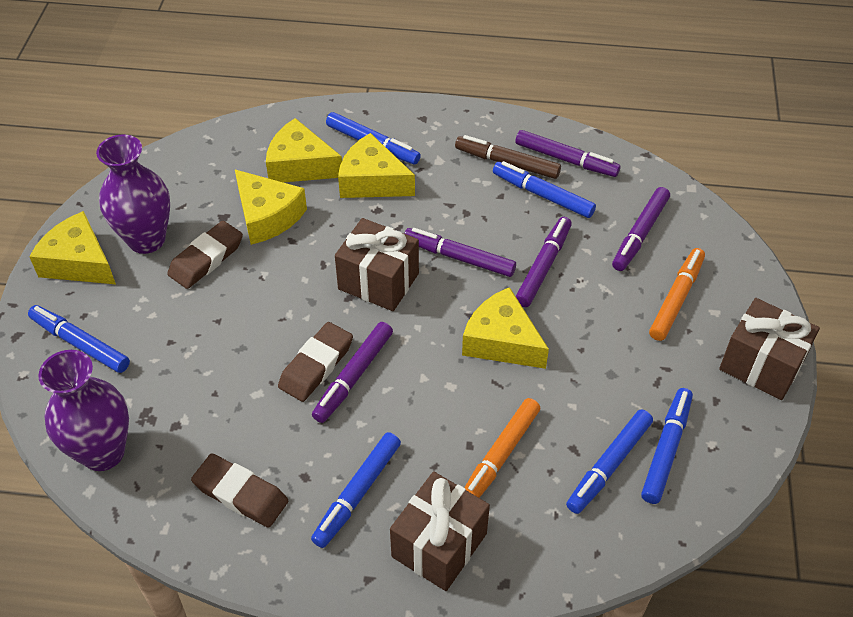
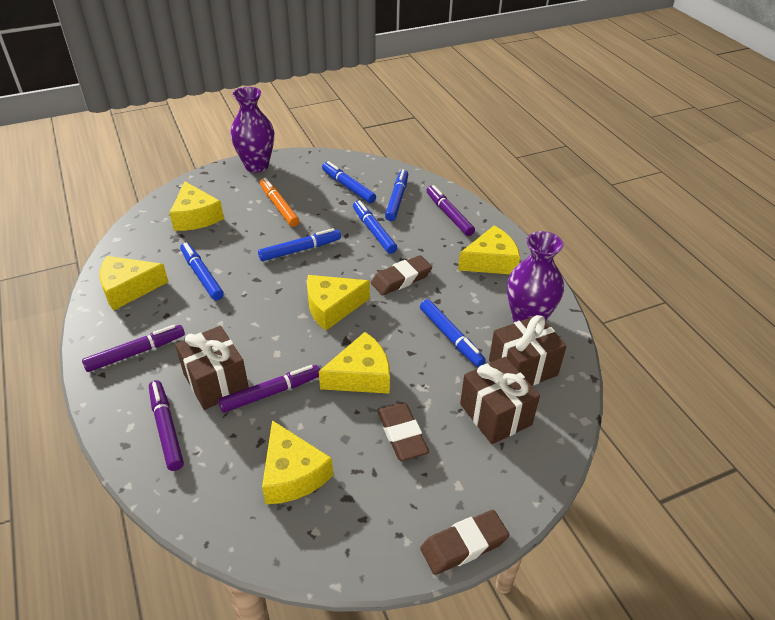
brown marker: 1 -> 0
orange marker: 2 -> 1
purple marker: 5 -> 4
yellow cheese: 5 -> 6

